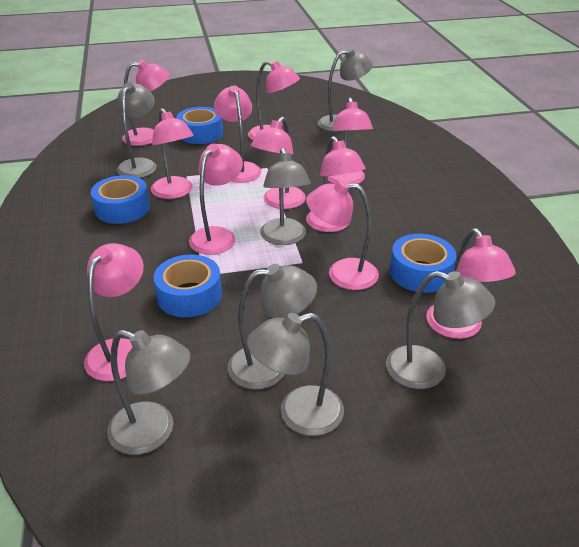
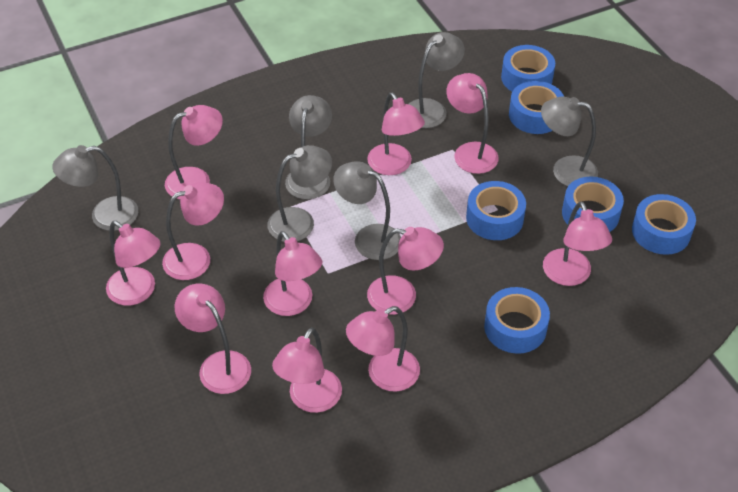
blue tape: 4 -> 6
grey lamp: 7 -> 6

